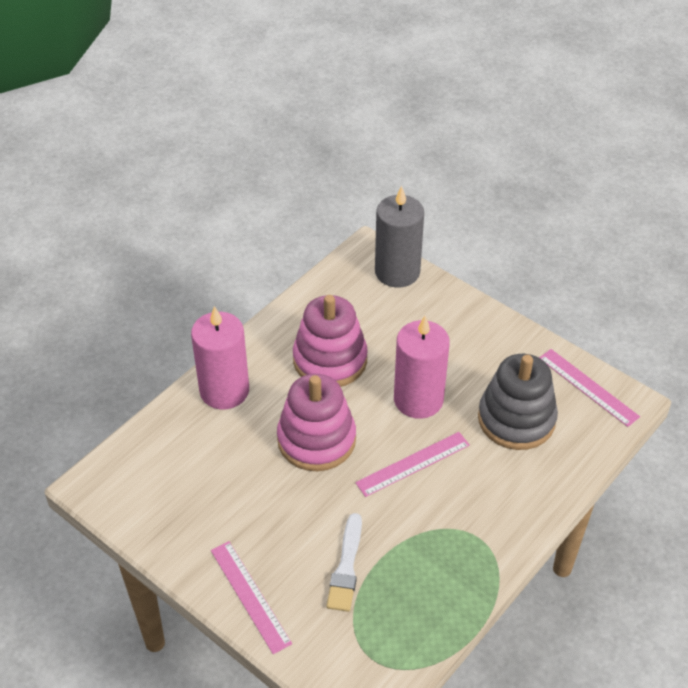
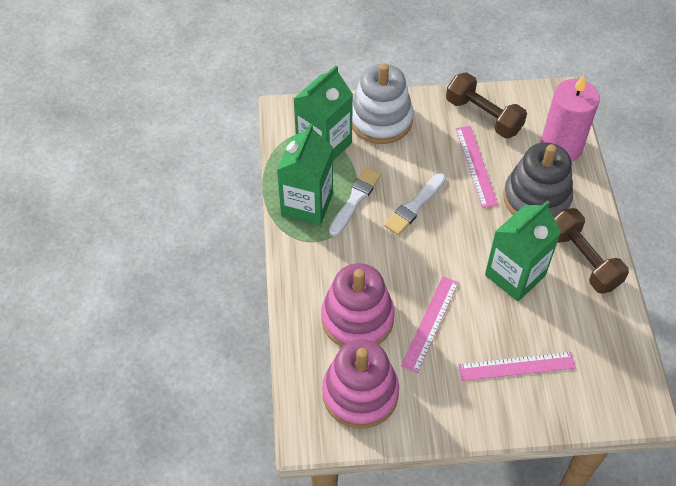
brown dumbbell: 0 -> 2
green carton: 0 -> 3
grey candle: 1 -> 0
pink candle: 2 -> 1
white brush: 1 -> 2
white stacking toy: 0 -> 1

